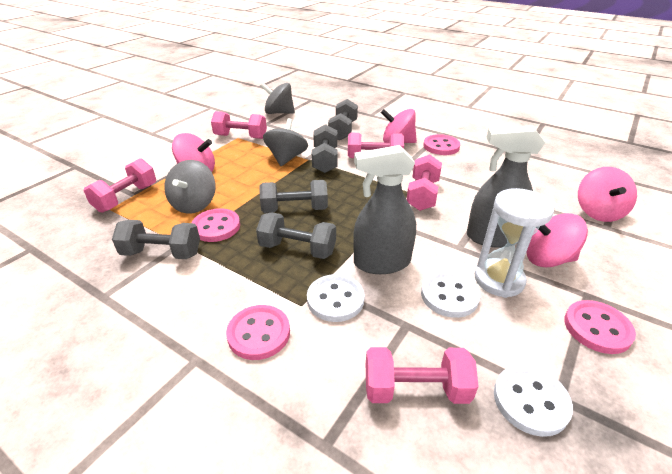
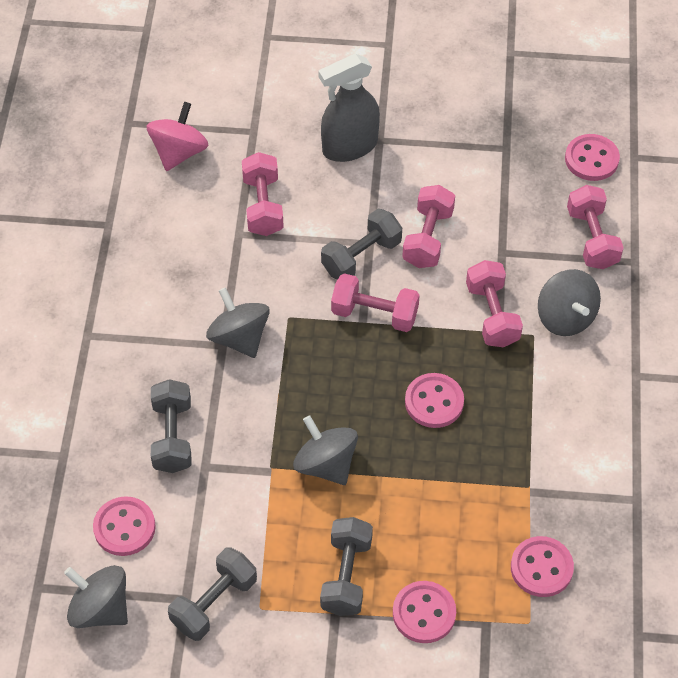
grey dumbbell: 5 -> 4
grey spinning top: 3 -> 4
grey spray bottle: 2 -> 1
pink button: 4 -> 5
pink spinning top: 4 -> 1
white button: 3 -> 0
white hourglass: 1 -> 0

